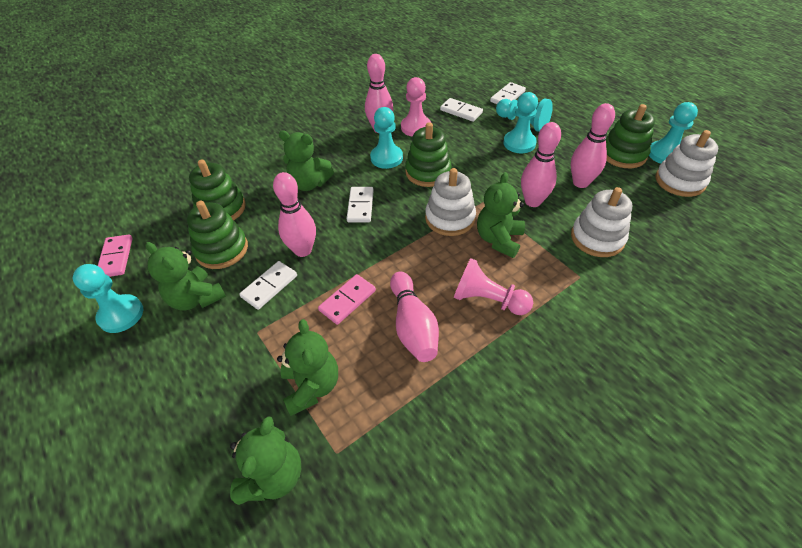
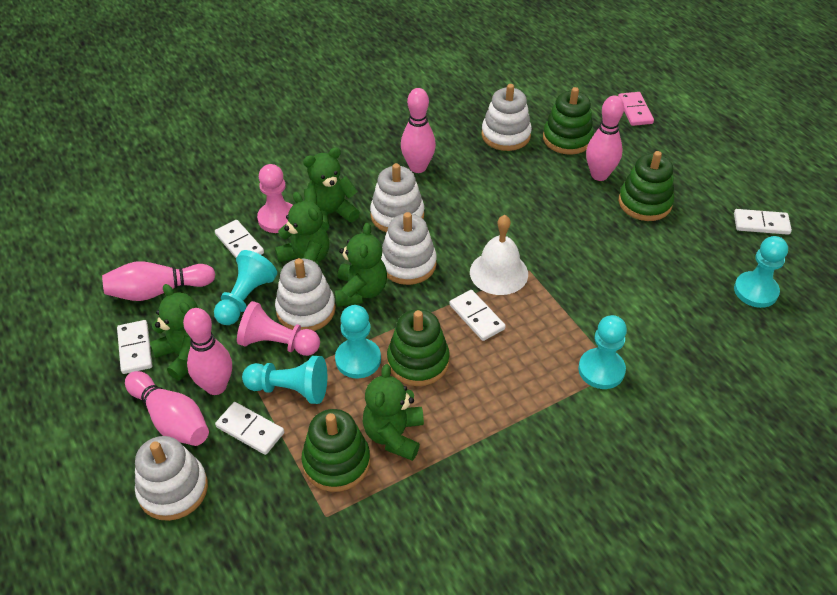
pink domino: 2 -> 1
white bell: 0 -> 1
white domino: 4 -> 5
white stacking toy: 3 -> 5

